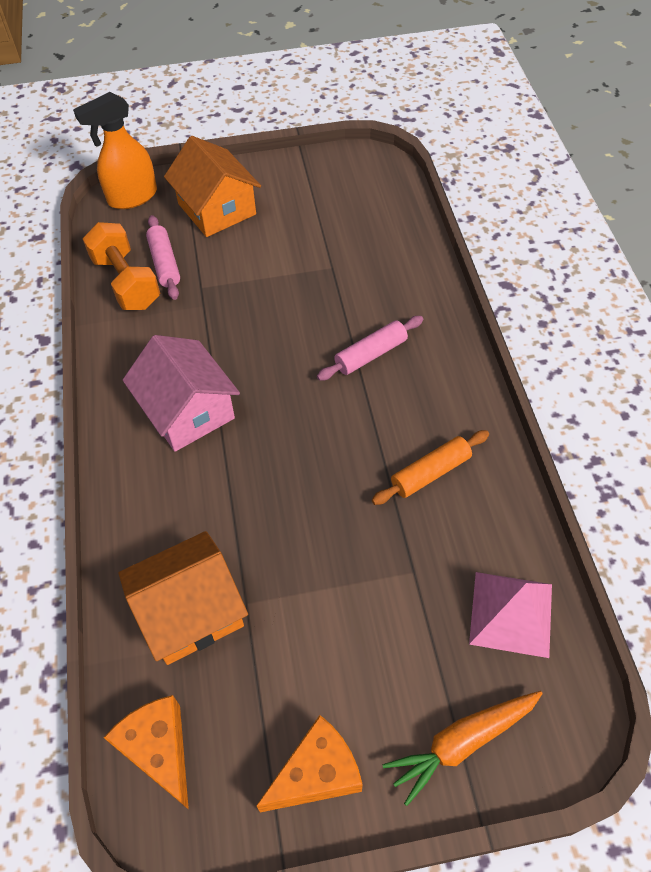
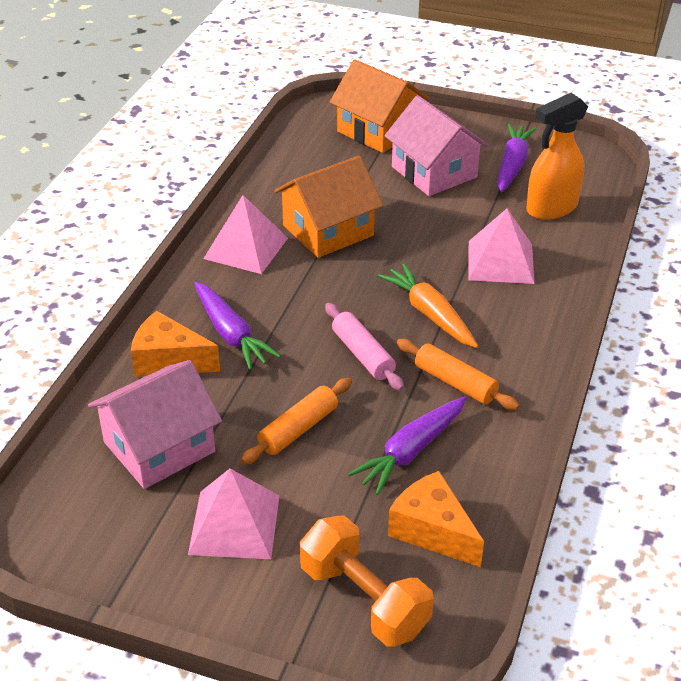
orange rolling pin: 1 -> 2
pink house: 1 -> 2
pink pyramid: 1 -> 3
pink rolling pin: 2 -> 1
purple carrot: 0 -> 3

